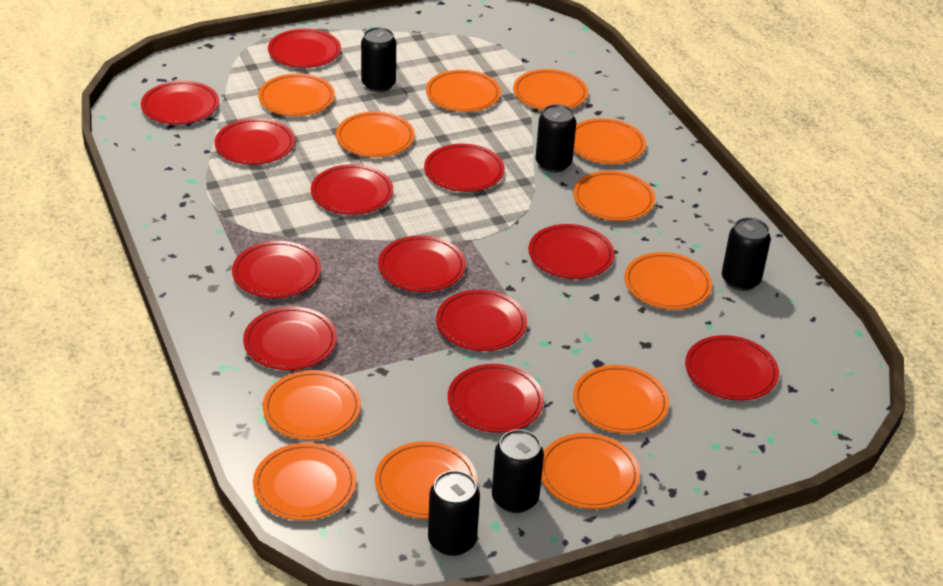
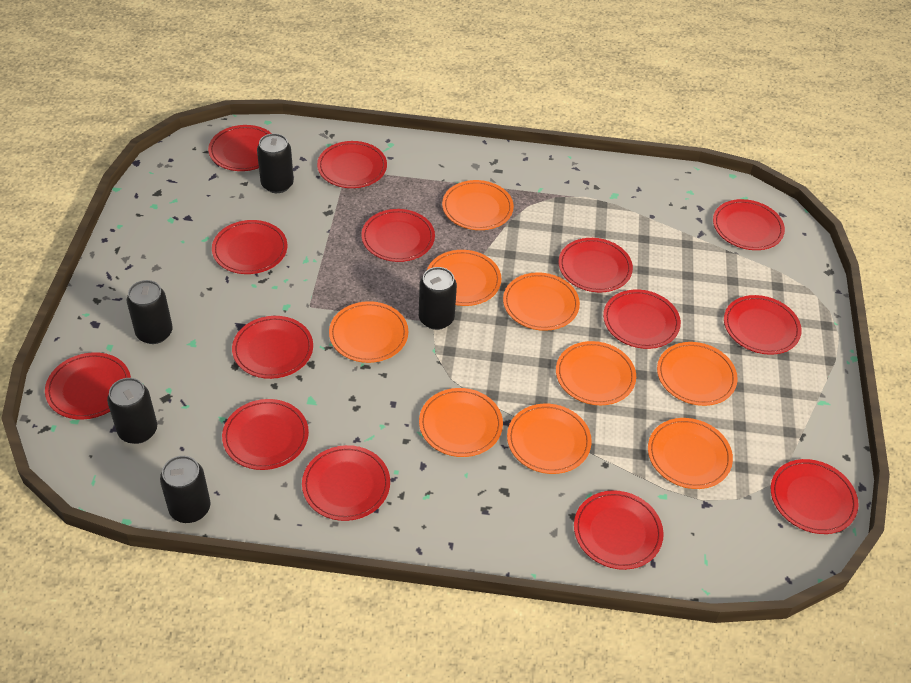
orange plate: 12 -> 9
red plate: 12 -> 14

